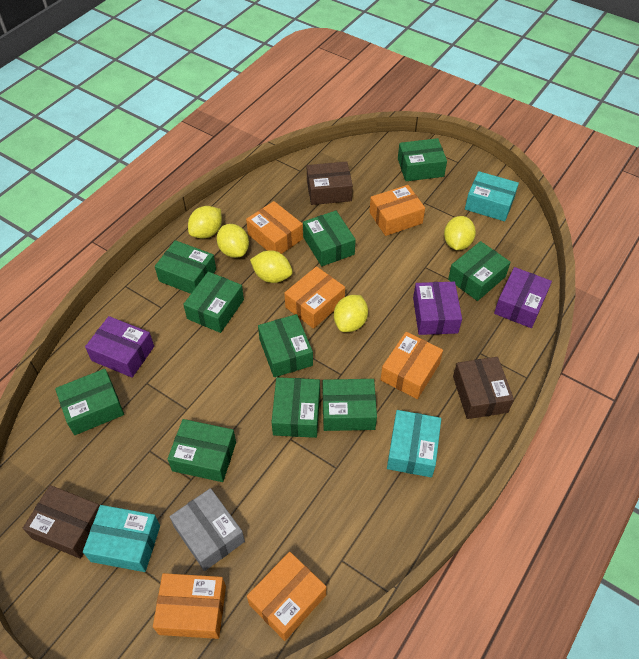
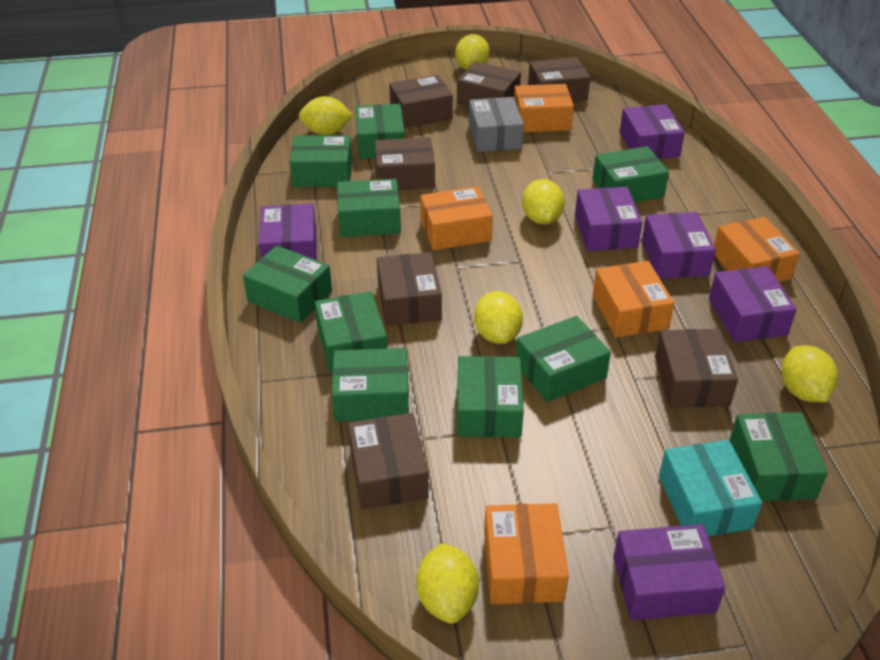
brown box: 3 -> 7
orange box: 6 -> 5
purple box: 3 -> 6
turquoise box: 3 -> 1
yellow lemon: 5 -> 6

